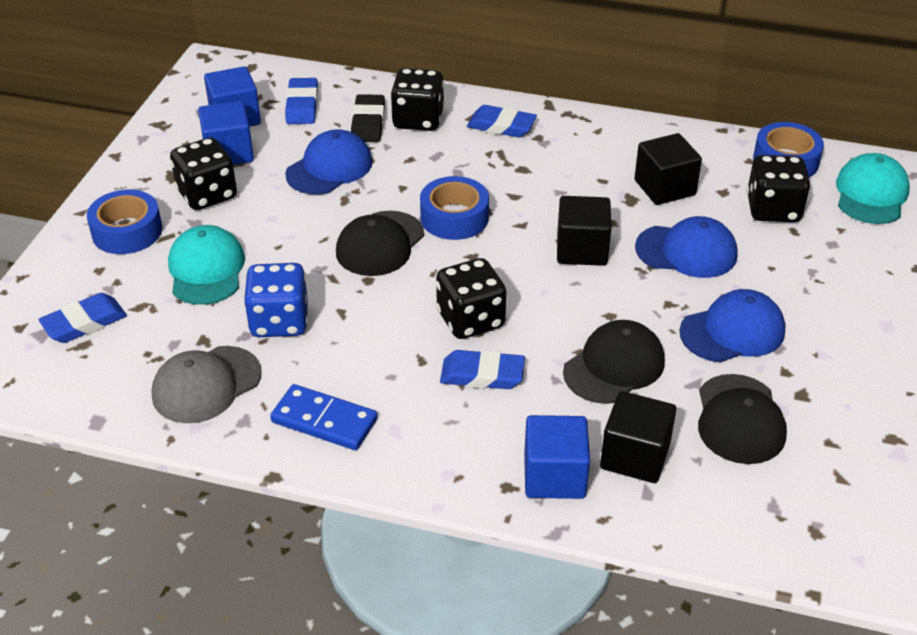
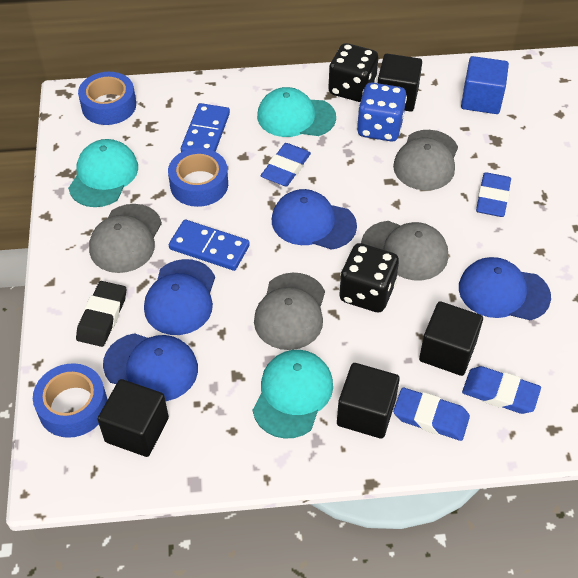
black cap: 3 -> 0
black cube: 3 -> 4
black dice: 4 -> 2
blue cap: 3 -> 4
blue cube: 3 -> 1
blue domino: 1 -> 2
grey cap: 1 -> 4
turquoise cap: 2 -> 3

